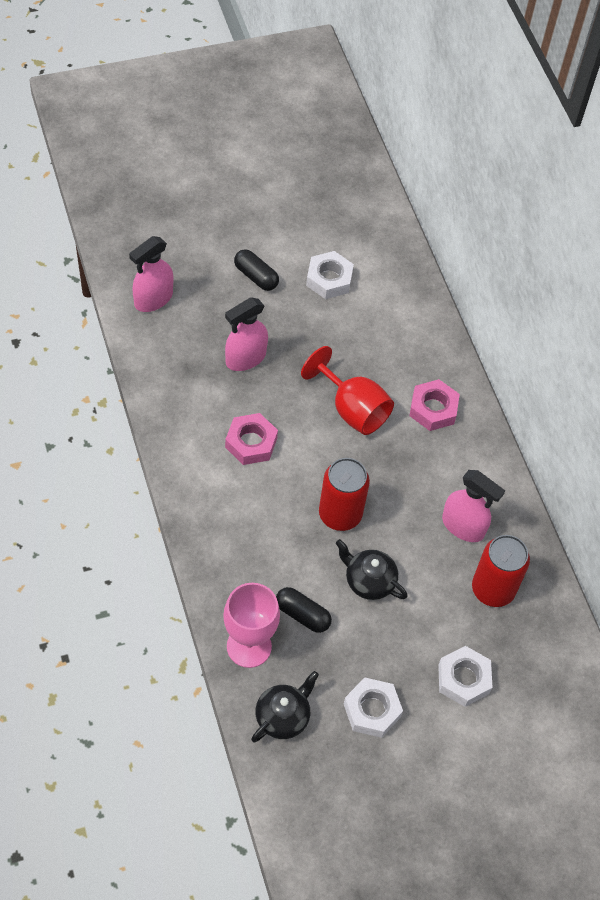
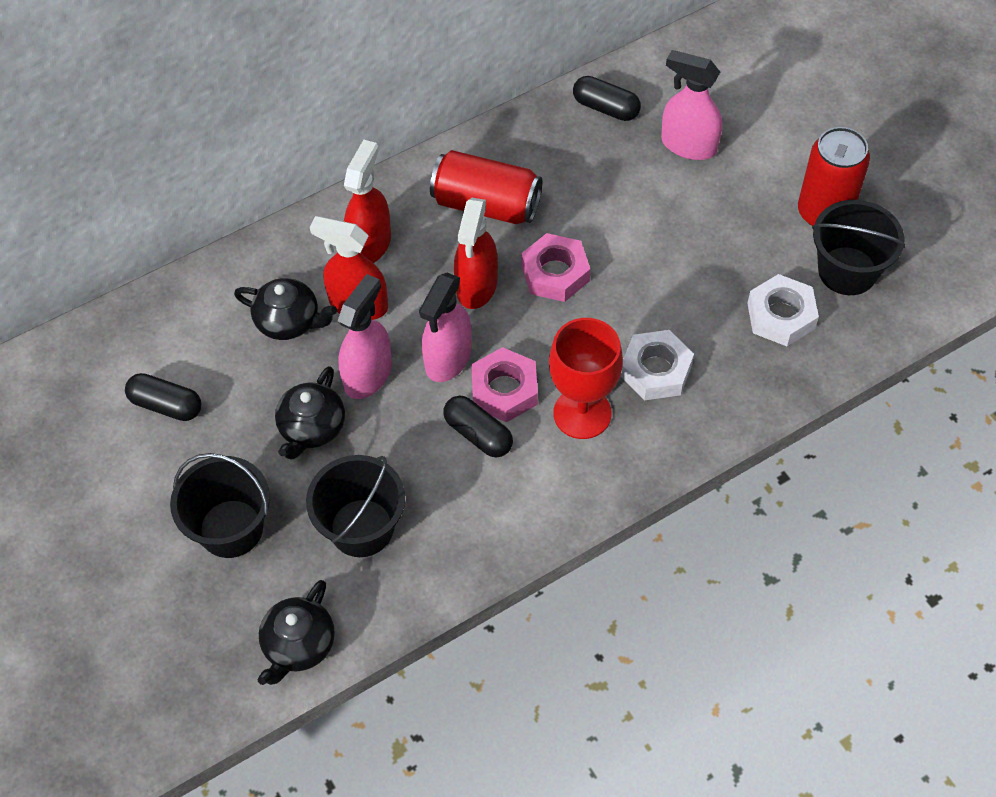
black bucket: 0 -> 3
black capsule: 2 -> 3
black teapot: 2 -> 3
pink goblet: 1 -> 0
red spray bottle: 0 -> 3
white nut: 3 -> 2

